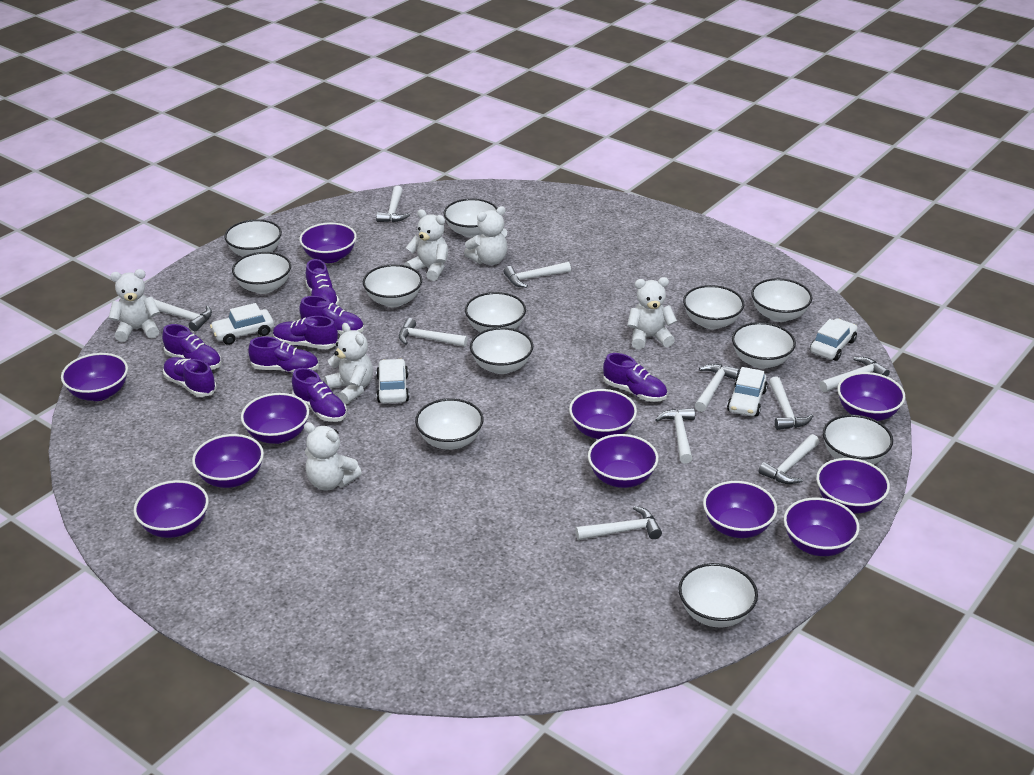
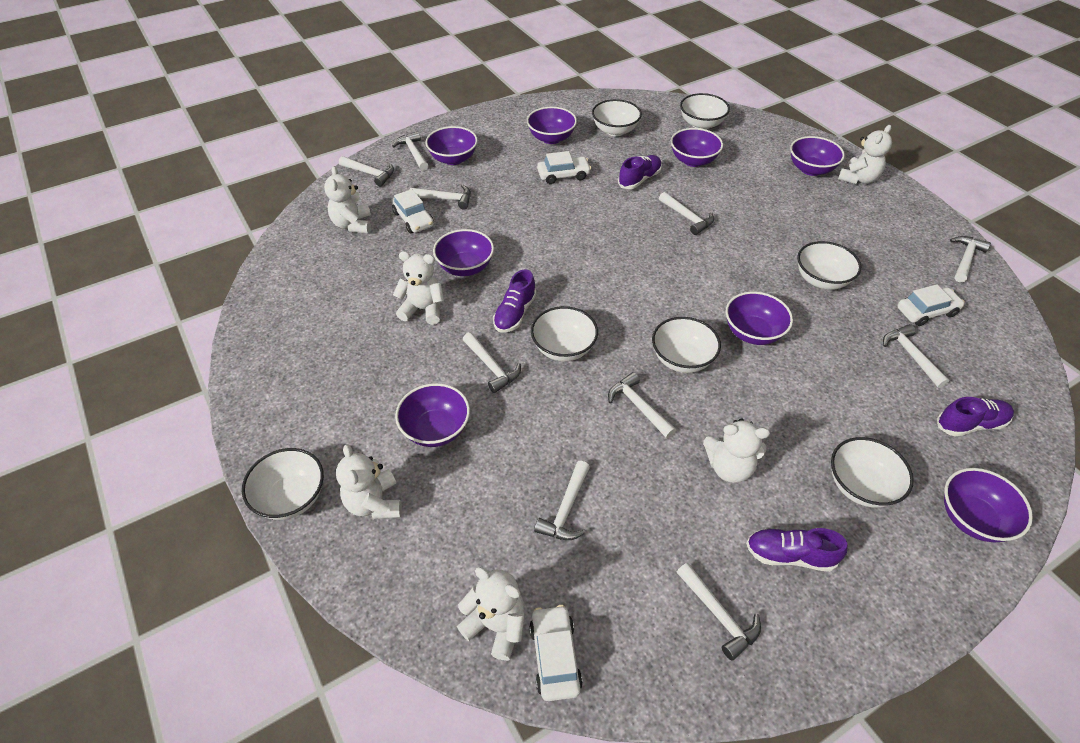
purple bowl: 11 -> 8
purple shoe: 8 -> 4
white bowl: 12 -> 7

